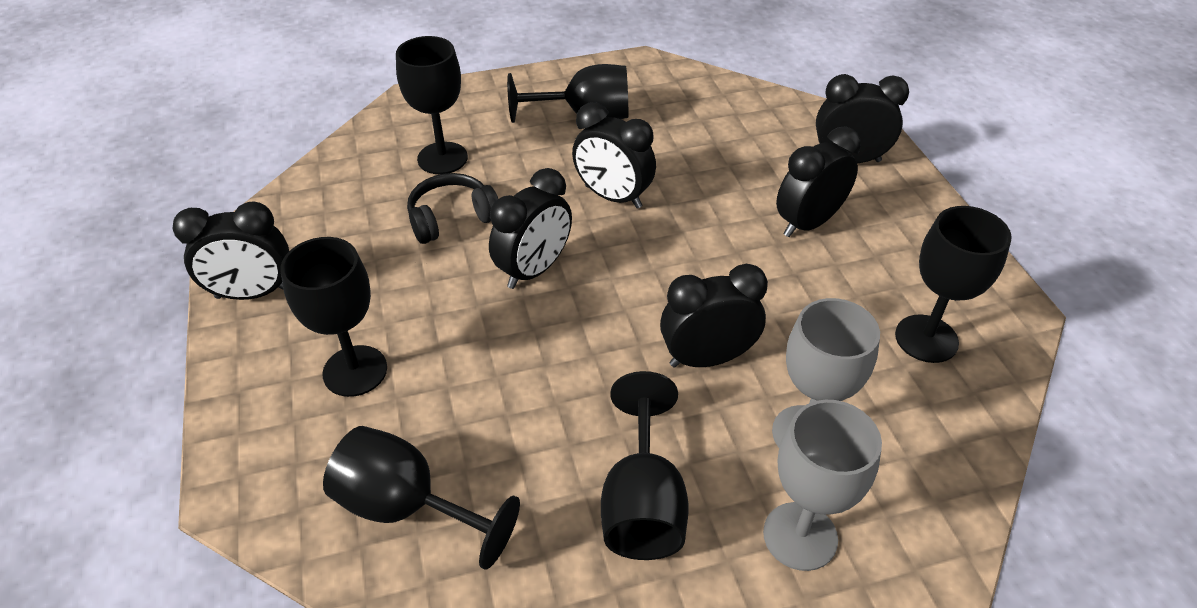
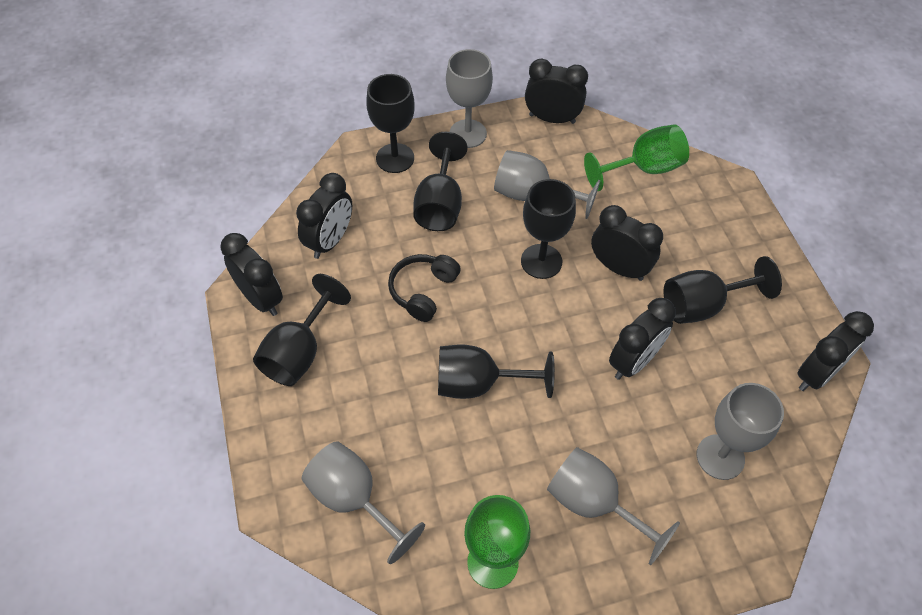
green goblet: 0 -> 2
grey goblet: 2 -> 5

